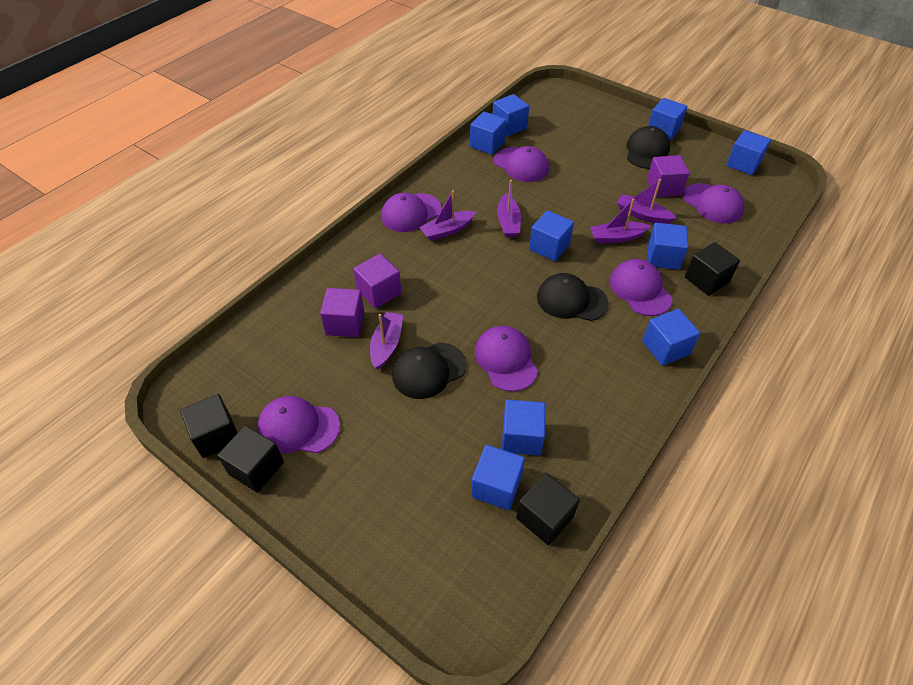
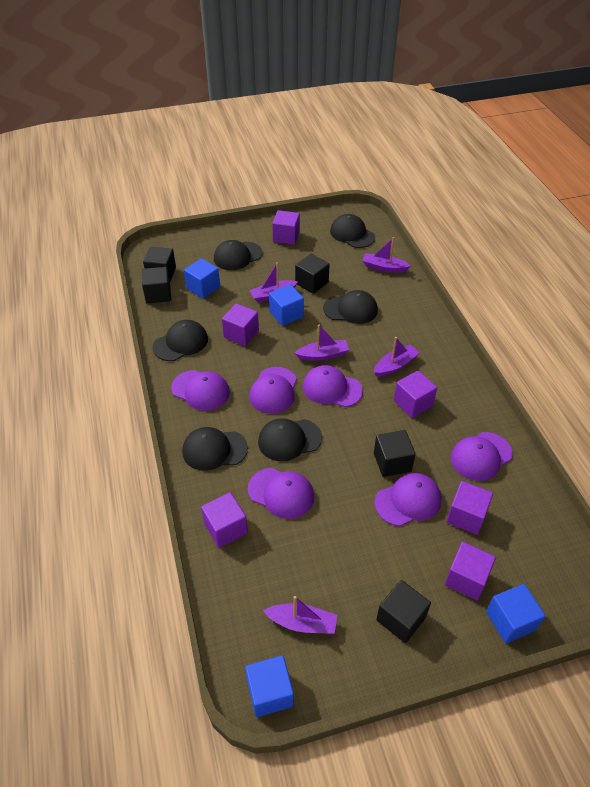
black cap: 3 -> 6
black cube: 4 -> 5
blue cube: 9 -> 4
purple cube: 3 -> 6

